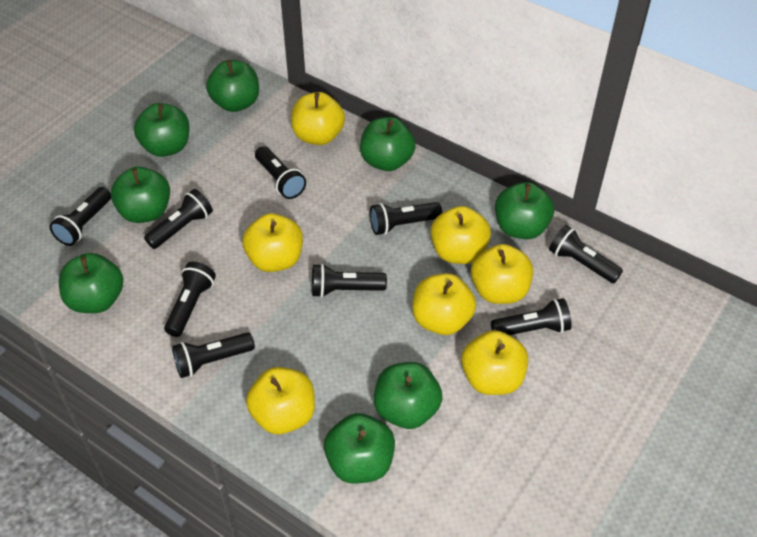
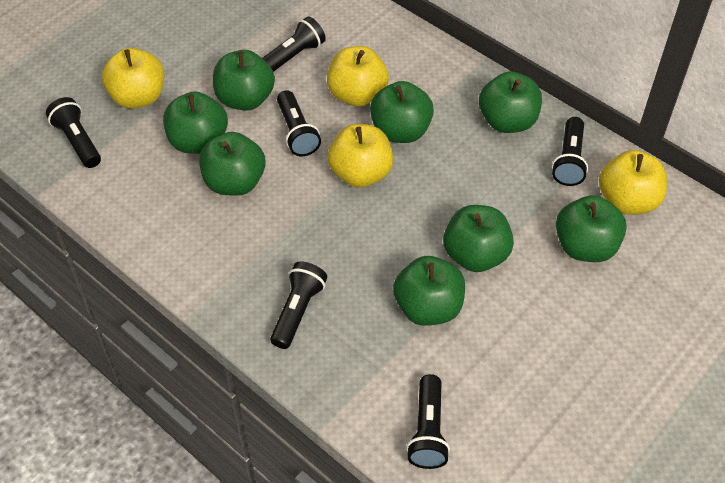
black flashlight: 9 -> 6
yellow apple: 7 -> 4

